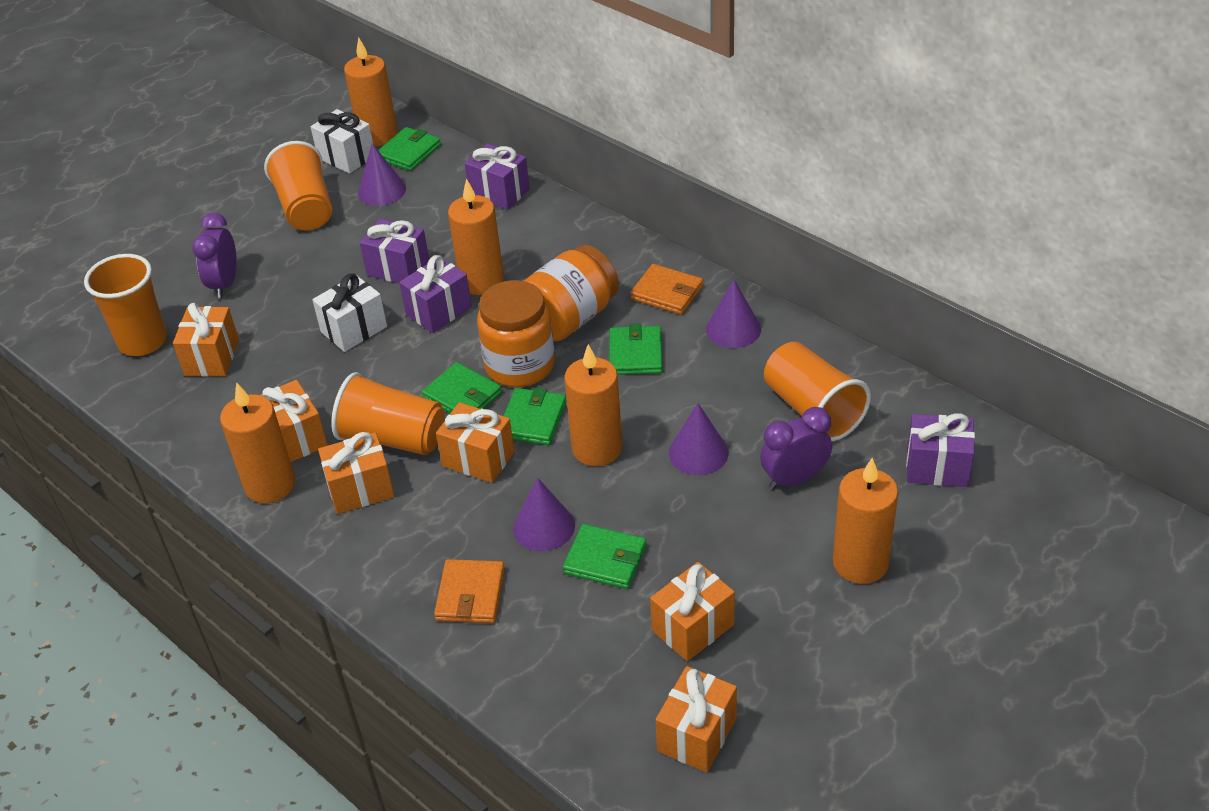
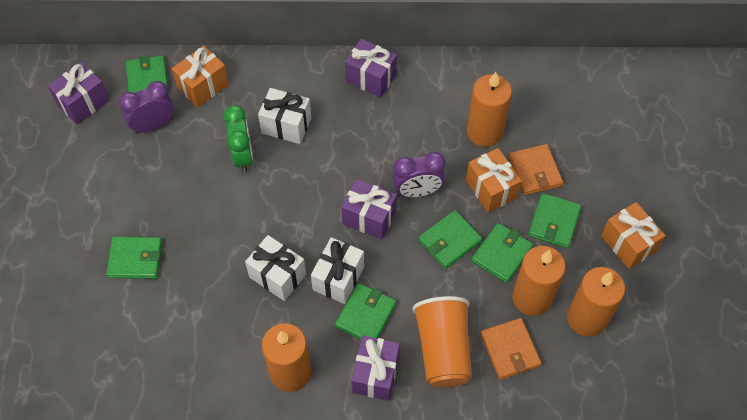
green clock: 0 -> 1
green wallet: 5 -> 6
orange candle: 5 -> 4
orange cup: 4 -> 1
orange gift: 6 -> 3
orange jar: 2 -> 0
purple cone: 4 -> 0
white gift: 2 -> 3

